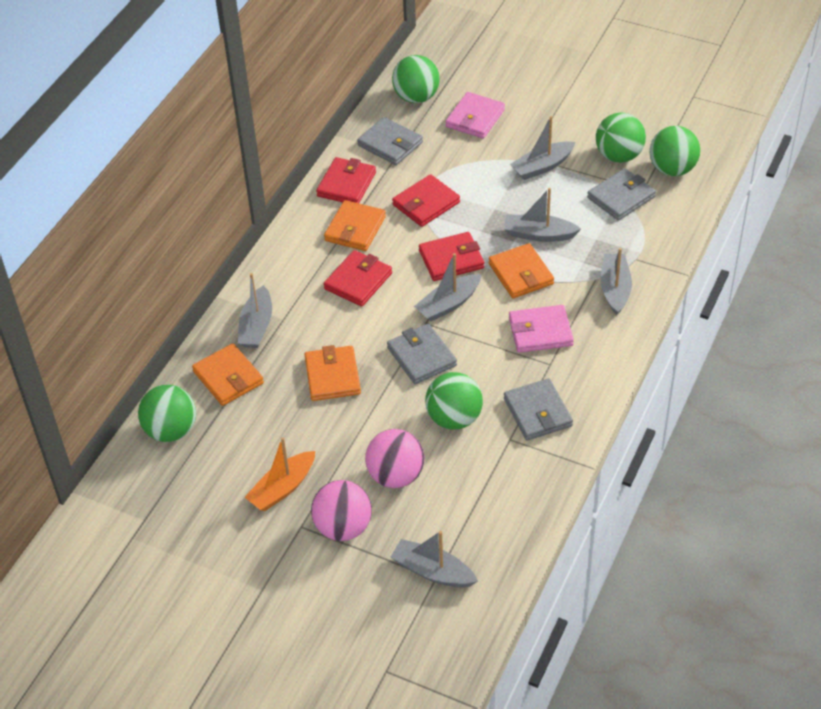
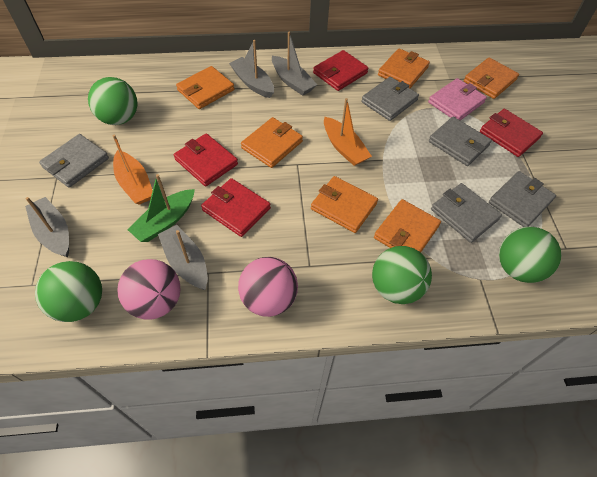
green ball: 5 -> 4
green boat: 0 -> 1
grey boat: 6 -> 4
grey wallet: 4 -> 5
orange boat: 1 -> 2
orange wallet: 4 -> 6
pink wallet: 2 -> 1

